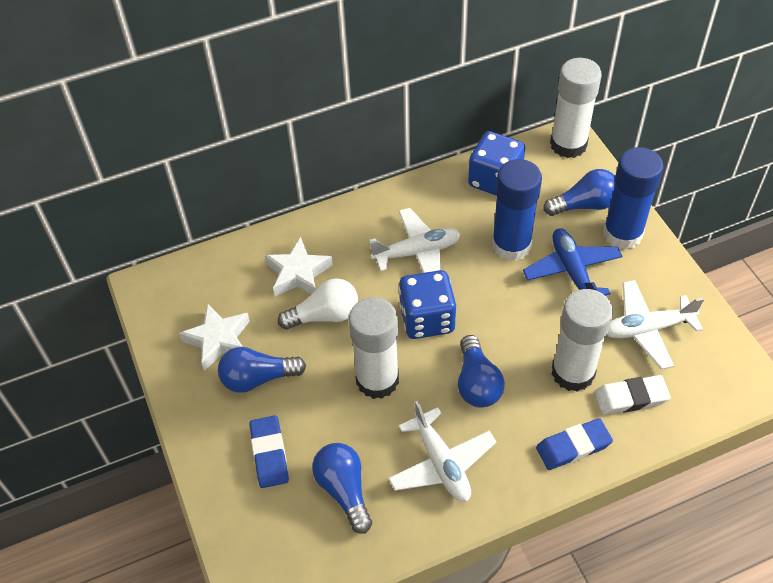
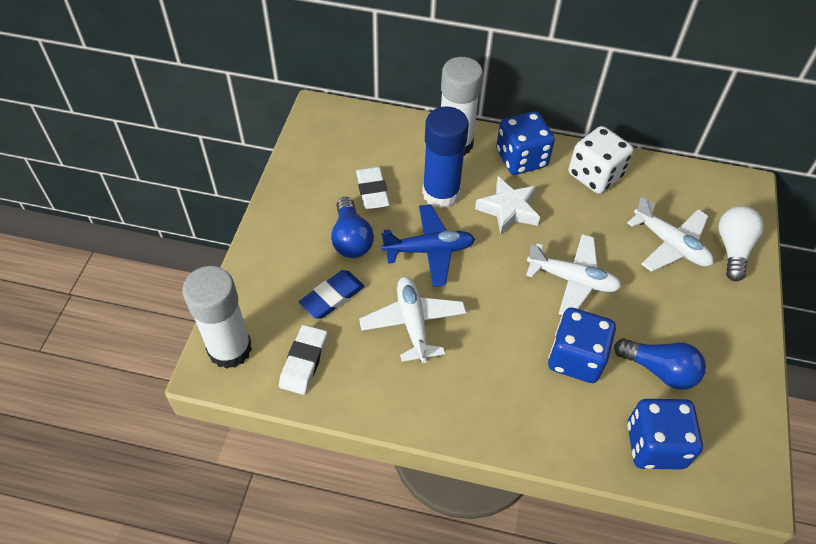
blue dice: 2 -> 3
blue eraser: 2 -> 1
blue glue stick: 2 -> 1
blue light bulb: 4 -> 2
white dice: 0 -> 1
white eraser: 1 -> 2
white glue stick: 3 -> 2
white star: 2 -> 1

